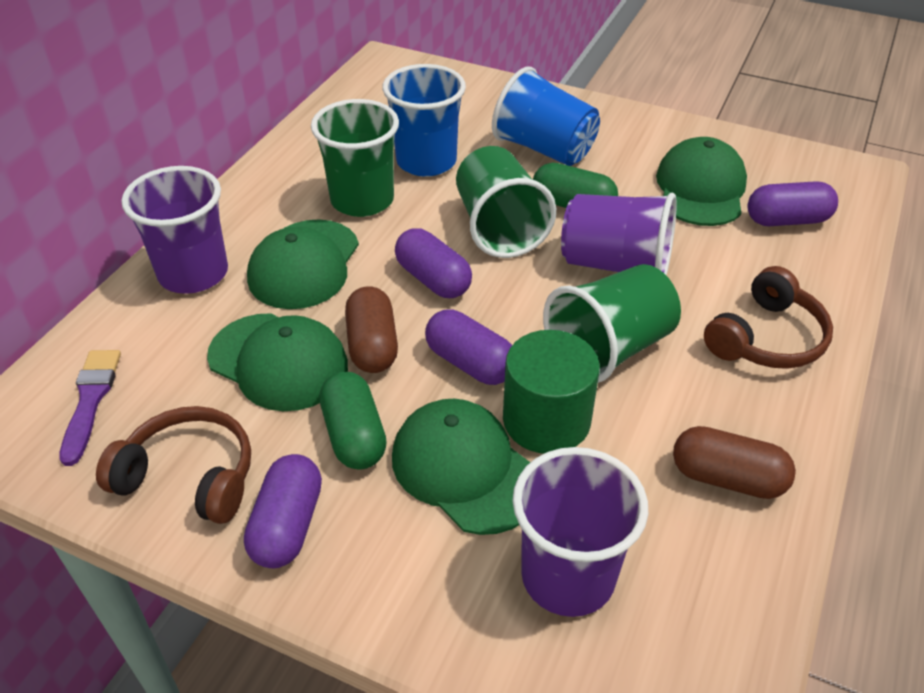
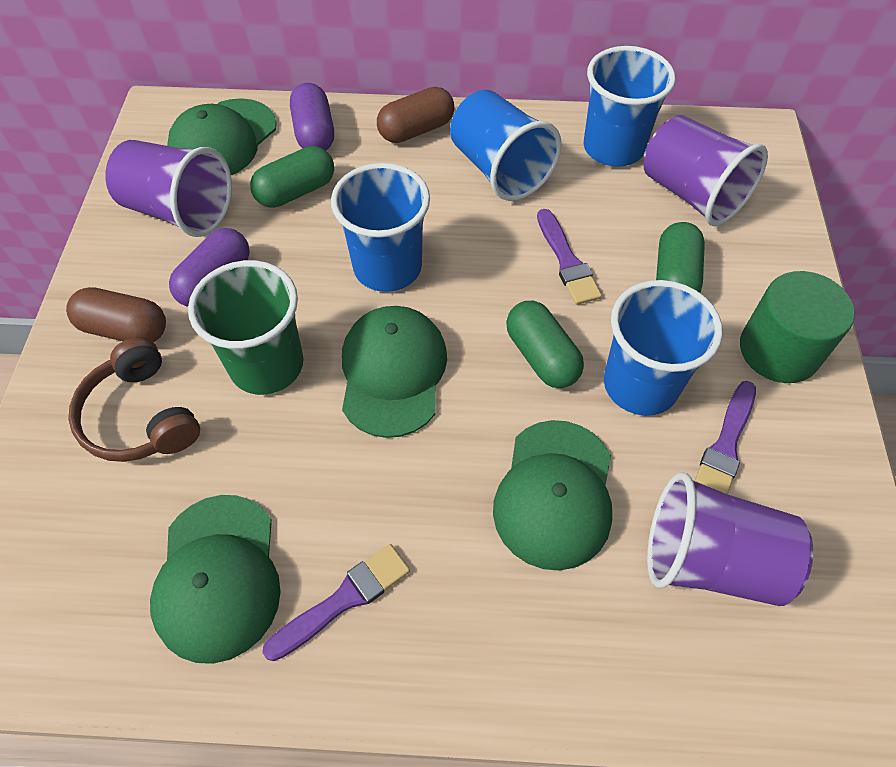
blue cup: 2 -> 4
brown headphones: 2 -> 1
green capsule: 2 -> 3
green cup: 3 -> 1
purple brush: 1 -> 3
purple capsule: 4 -> 2

